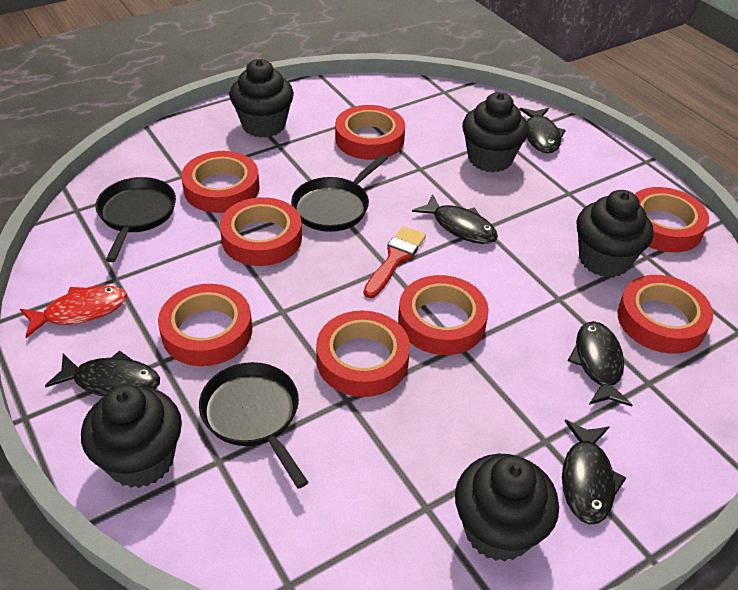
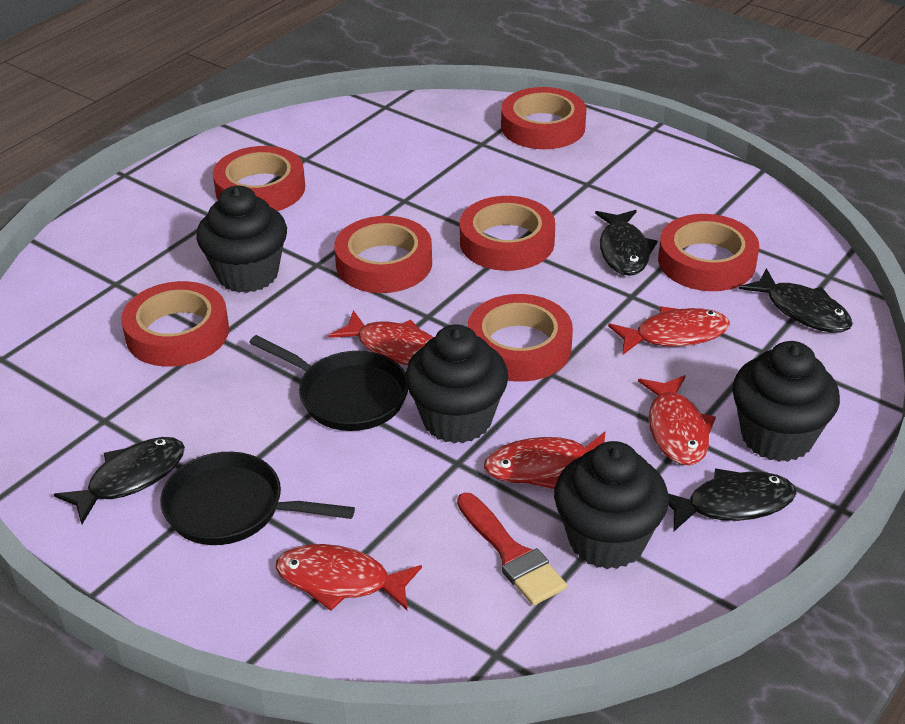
black cupcake: 5 -> 4
black fish: 5 -> 4
black pan: 3 -> 2
red fish: 1 -> 5
red tape: 8 -> 7

